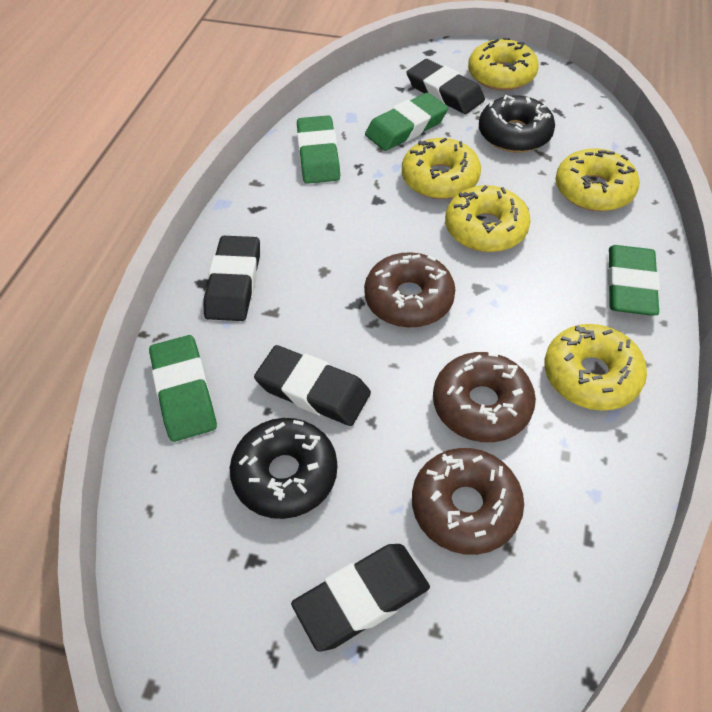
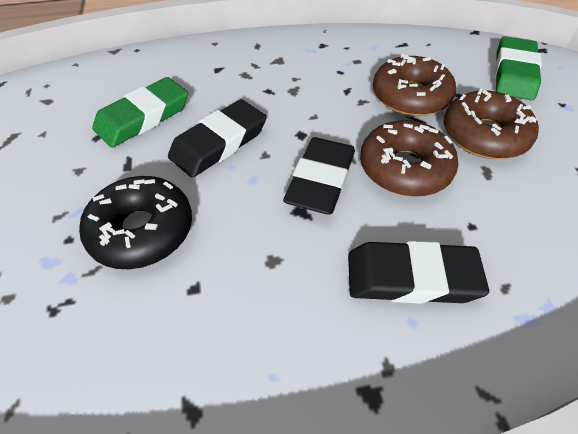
black donut: 2 -> 1
black eraser: 4 -> 3
green eraser: 4 -> 2
yellow donut: 5 -> 0

